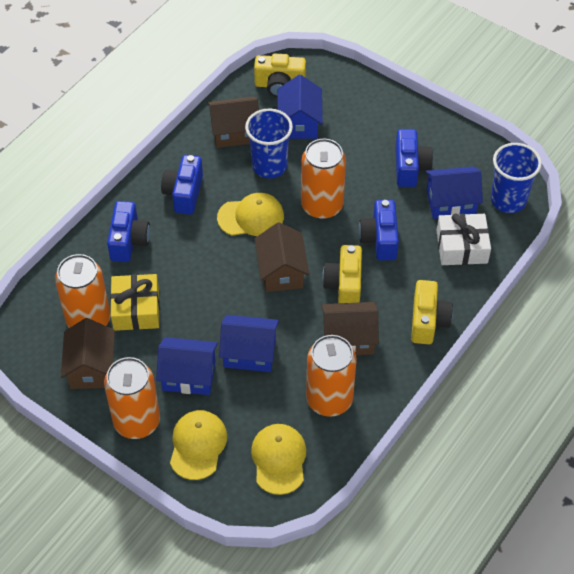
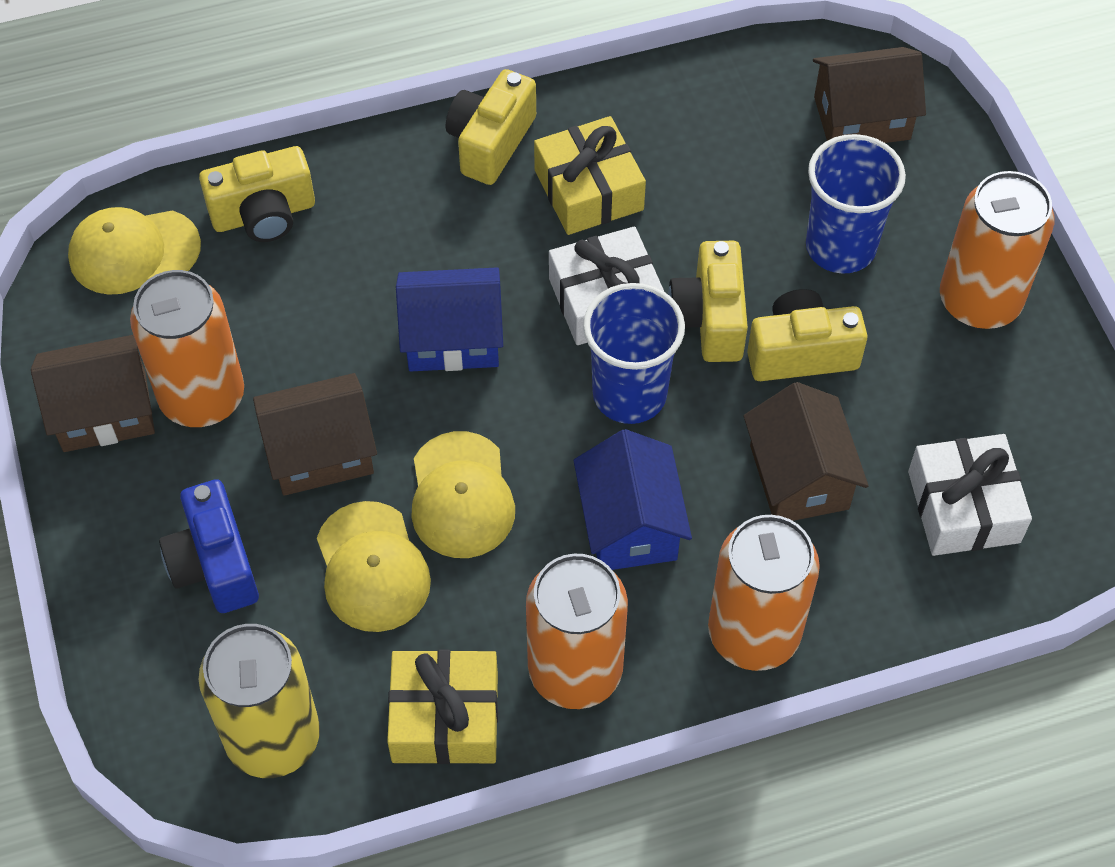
blue camera: 4 -> 1
blue house: 4 -> 2
white gift: 1 -> 2
yellow camera: 3 -> 4
yellow can: 0 -> 1
yellow gift: 1 -> 2

